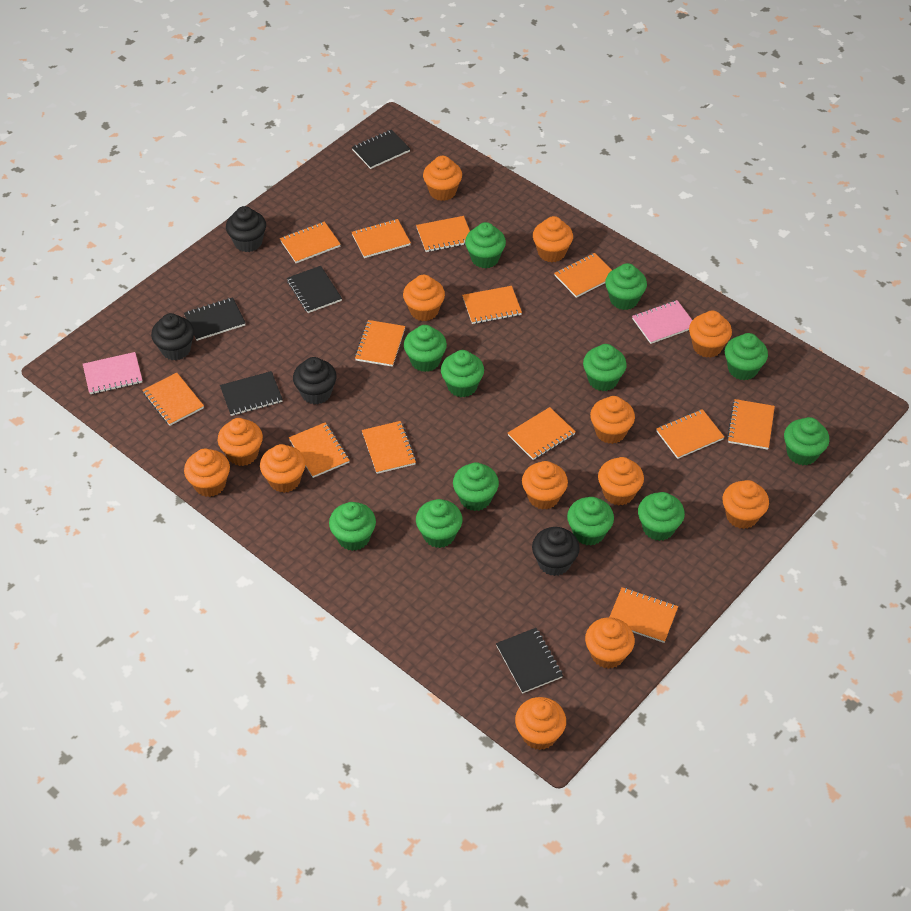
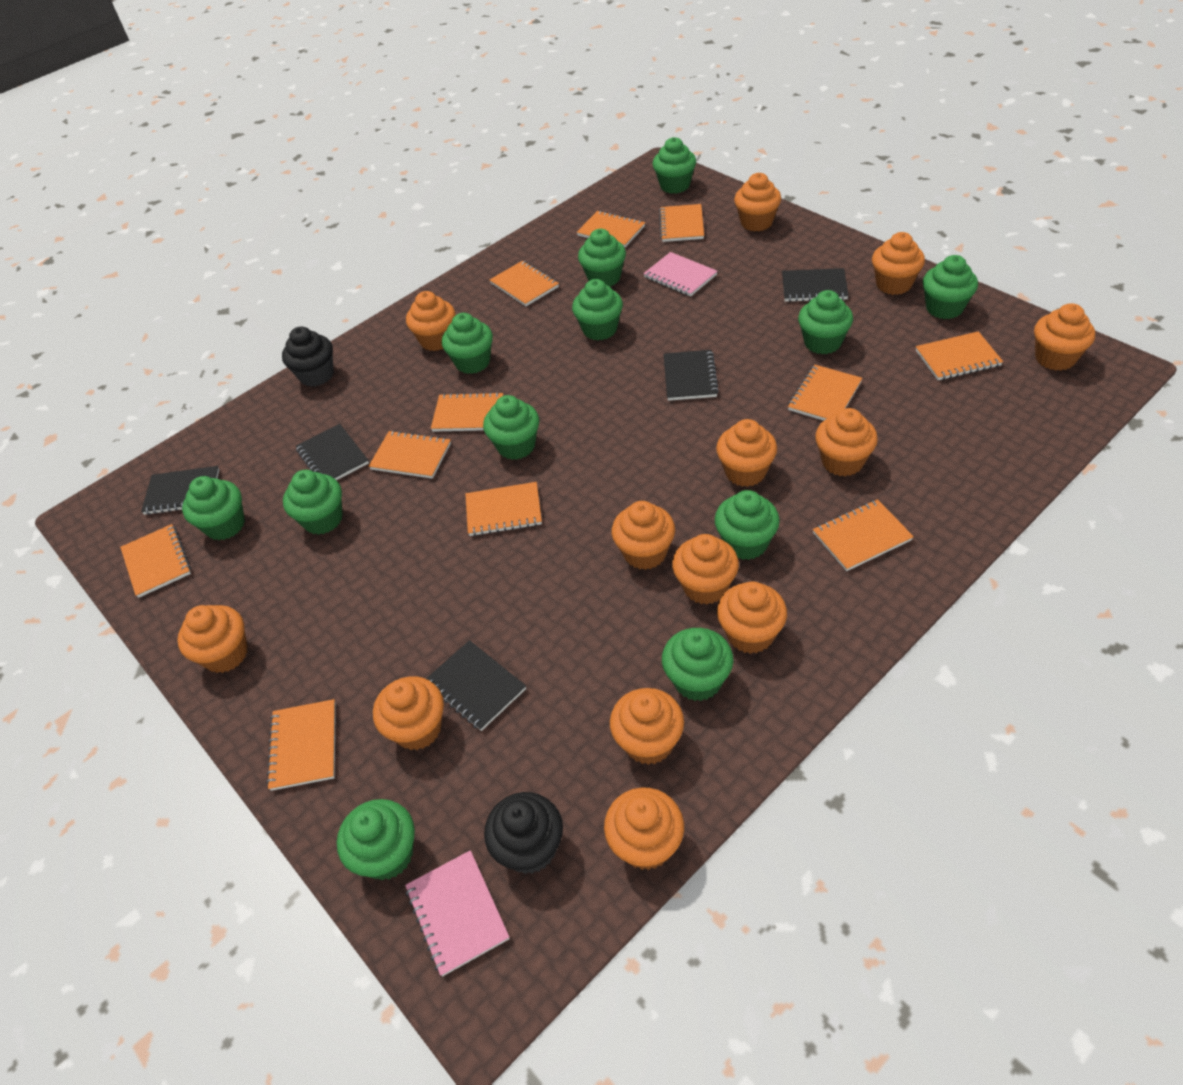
black cupcake: 4 -> 2
orange notebook: 13 -> 11

